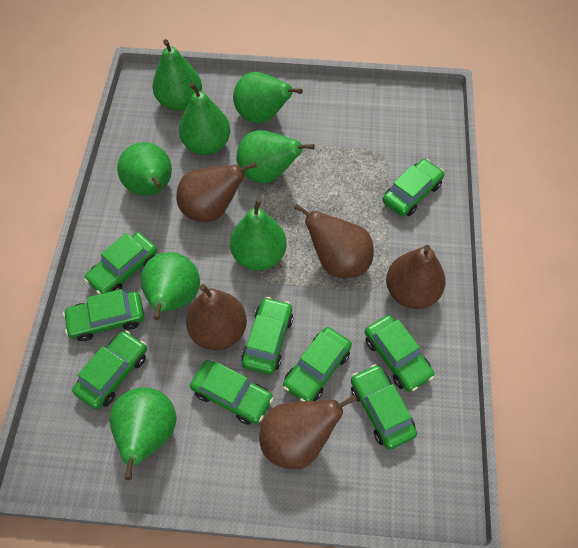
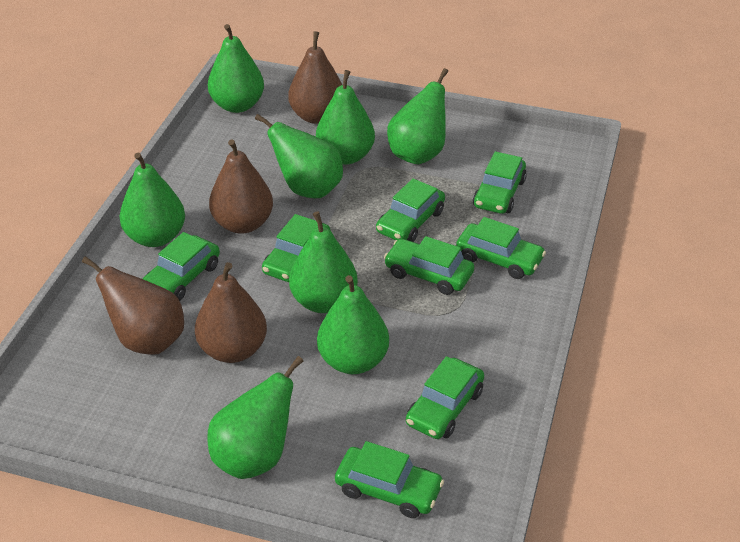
brown pear: 5 -> 4
green car: 9 -> 8

